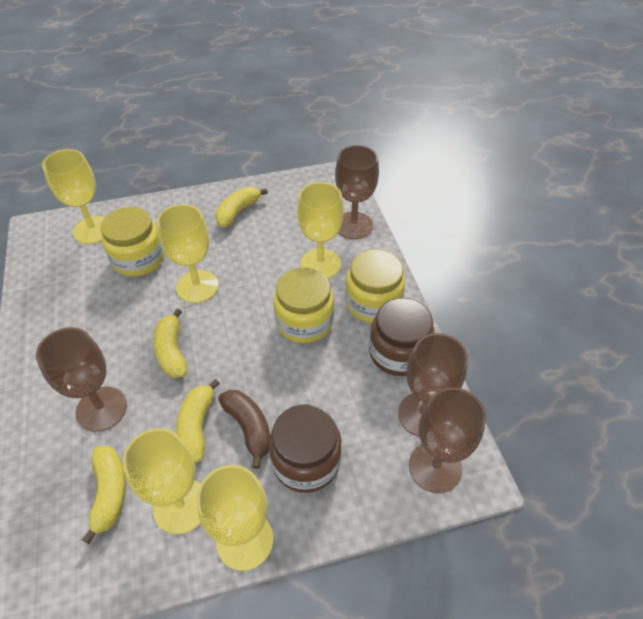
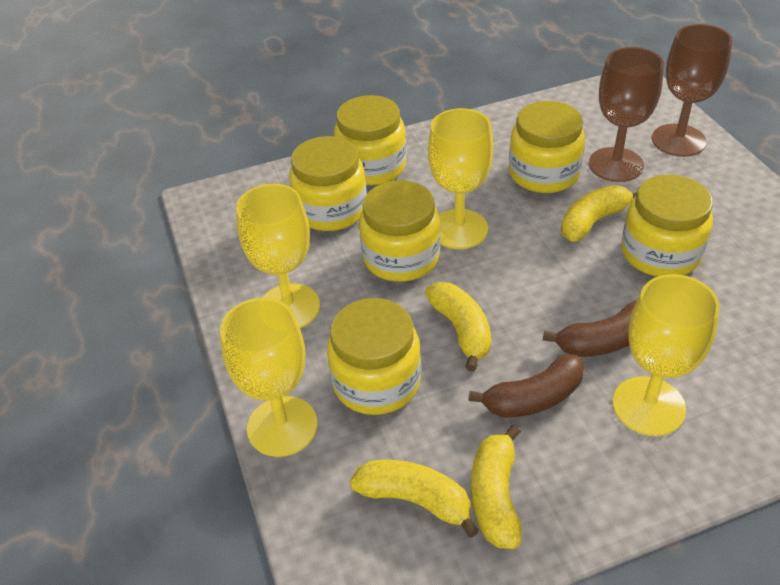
brown banana: 1 -> 2
brown goblet: 4 -> 2
brown jar: 2 -> 0
yellow goblet: 5 -> 4
yellow jar: 3 -> 6

